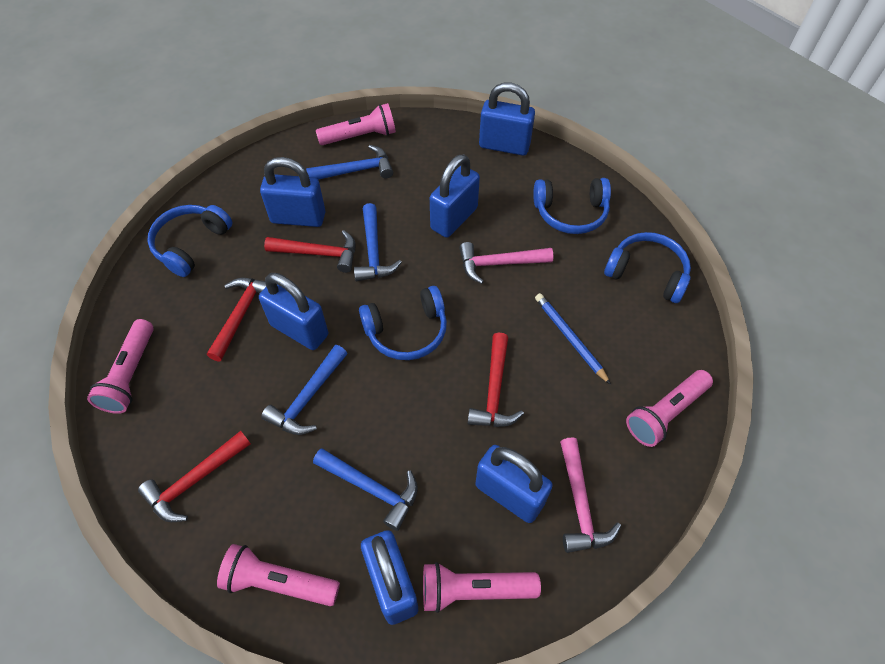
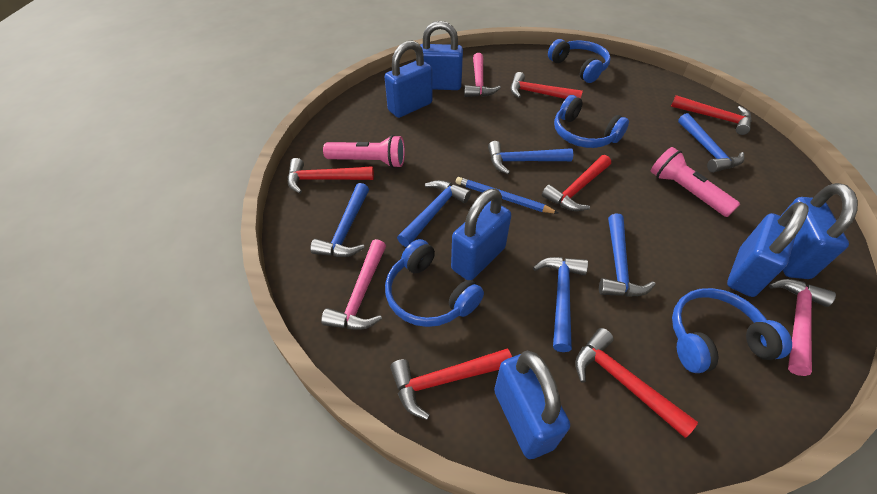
blue hammer: 4 -> 6
pink flashlight: 5 -> 2
pink hammer: 2 -> 3
red hammer: 4 -> 6

